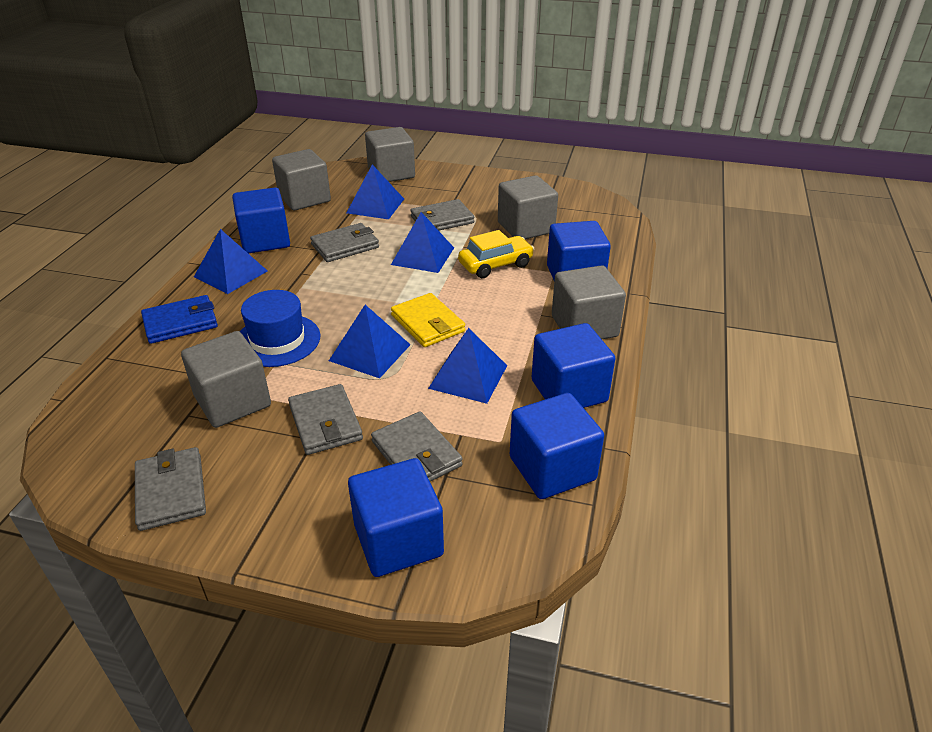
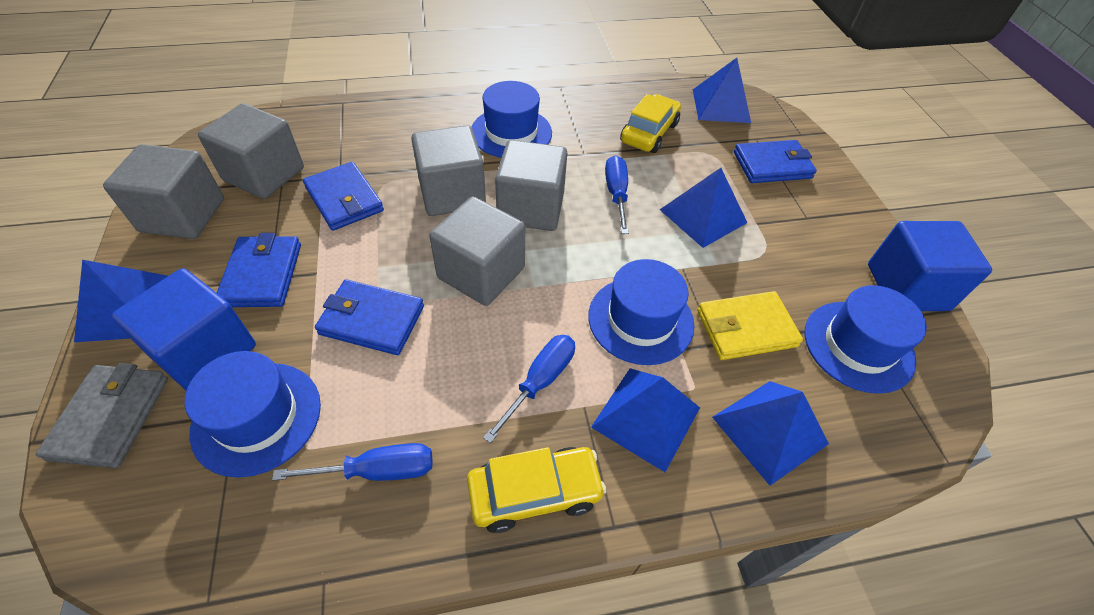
blue cube: 5 -> 2
blue hat: 1 -> 4
blue screwdriver: 0 -> 3
blue wallet: 1 -> 4
grey wallet: 5 -> 1
yellow car: 1 -> 2

